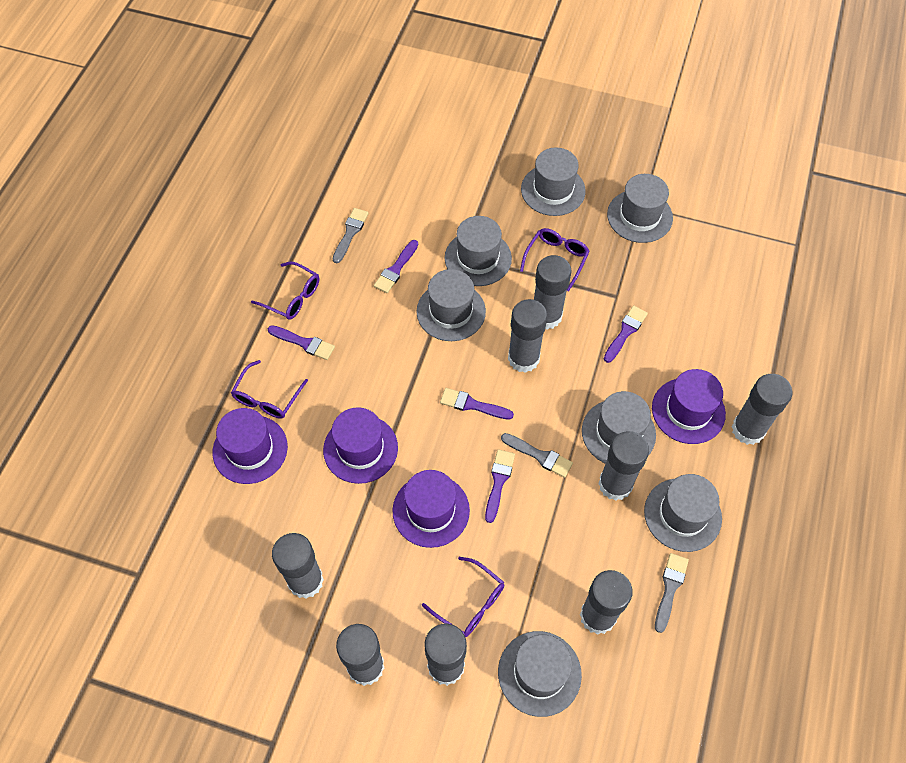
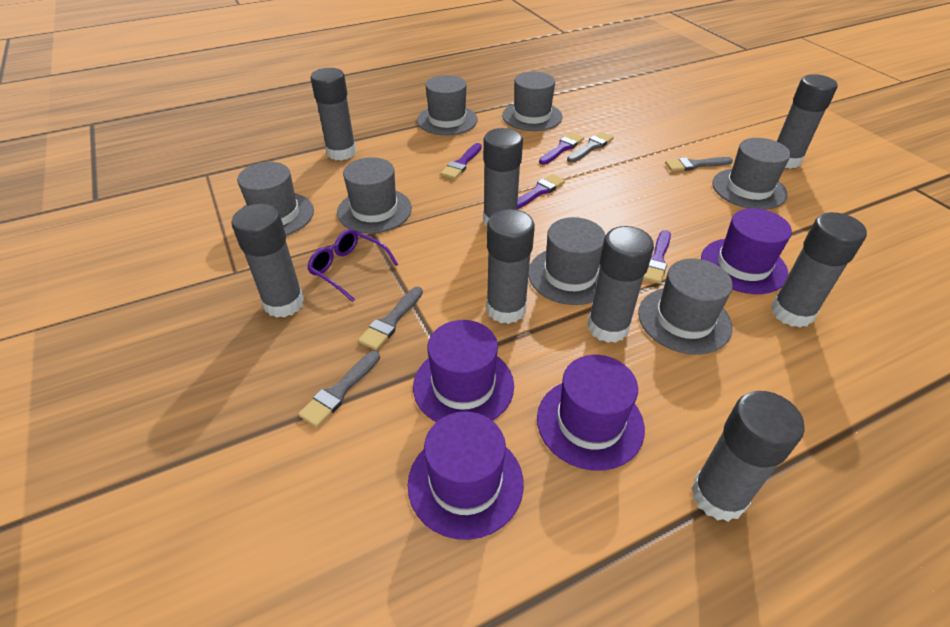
grey brush: 3 -> 4
purple brush: 5 -> 4
purple glasses: 4 -> 1

